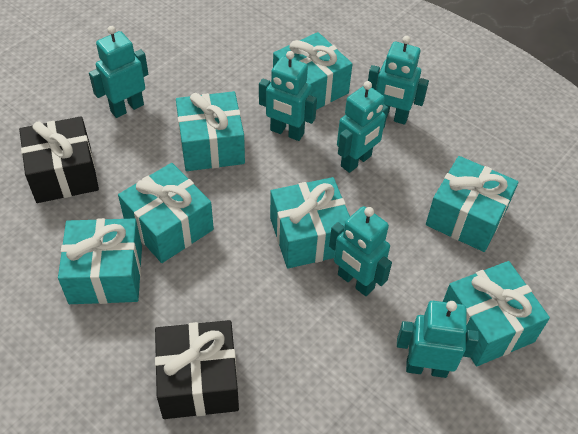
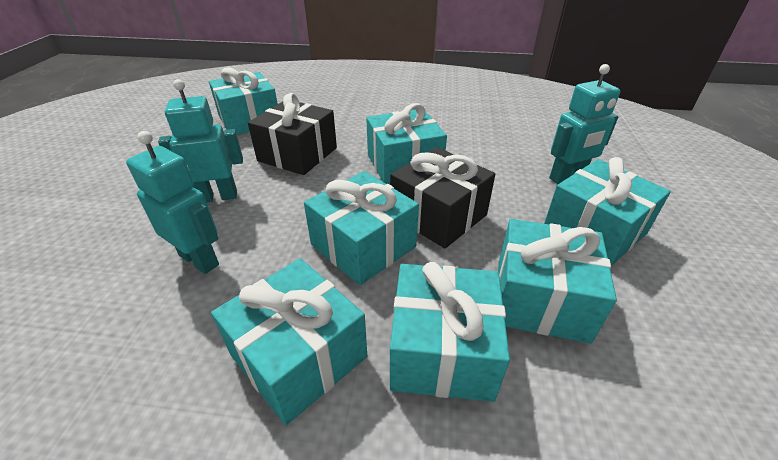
turquoise robot: 6 -> 3

